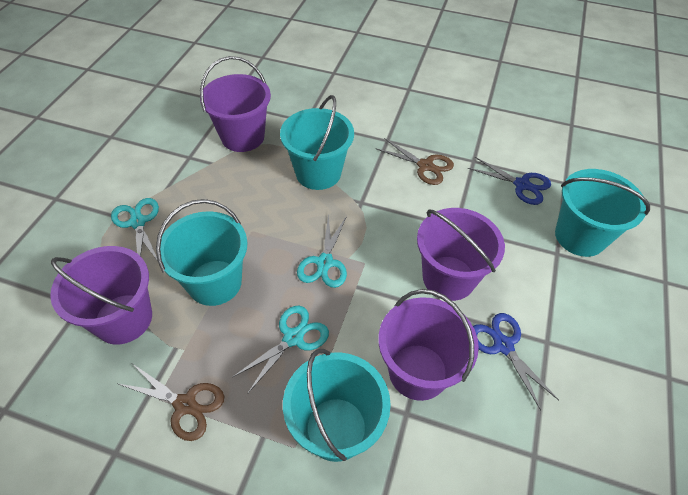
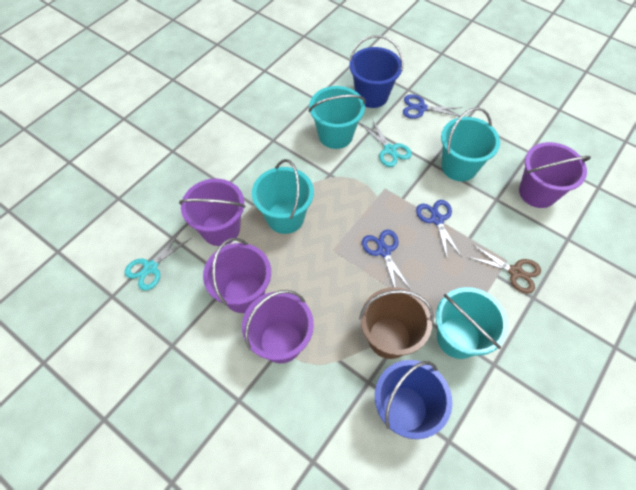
blue bucket: 0 -> 2
blue scissors: 2 -> 3
brown bucket: 0 -> 1
brown scissors: 2 -> 1
turquoise scissors: 3 -> 2

